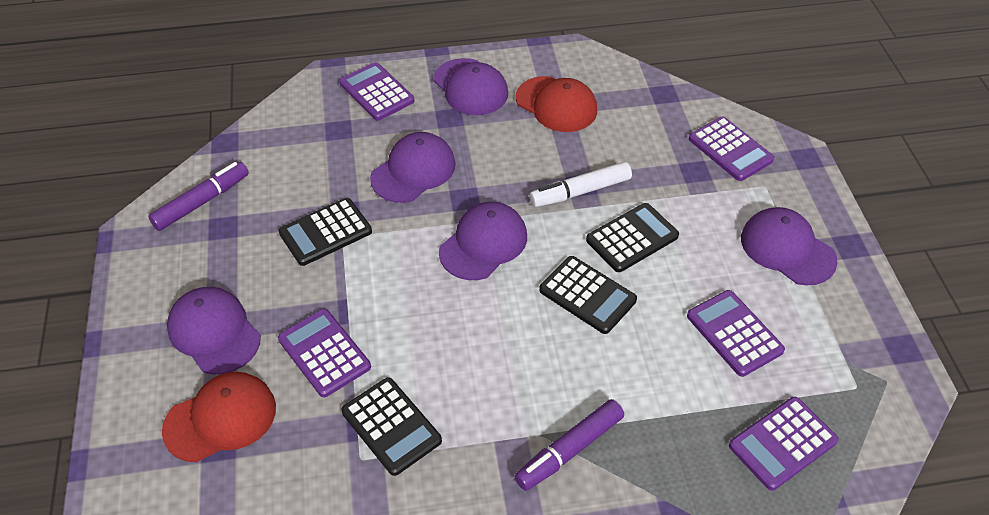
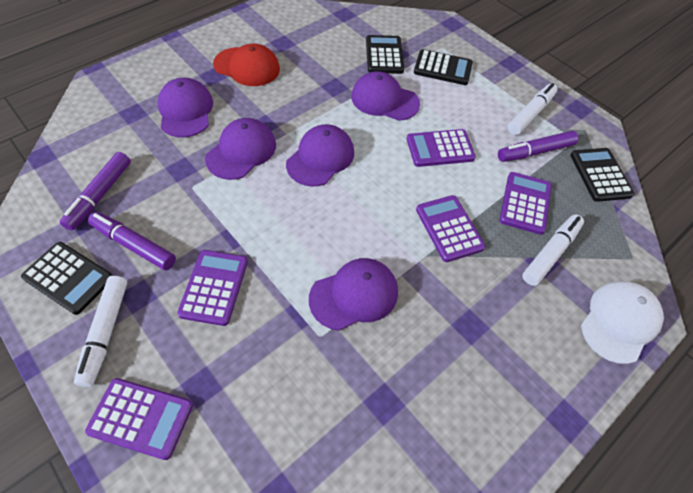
purple marker: 2 -> 3
red cap: 2 -> 1
white cap: 0 -> 1
white marker: 1 -> 3

